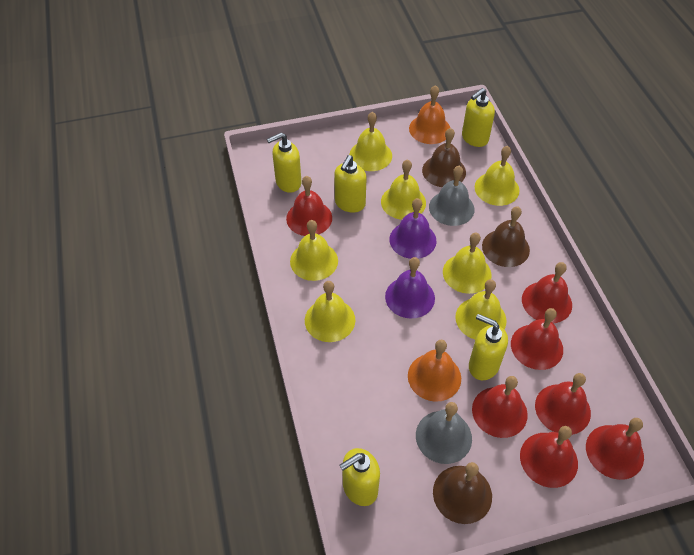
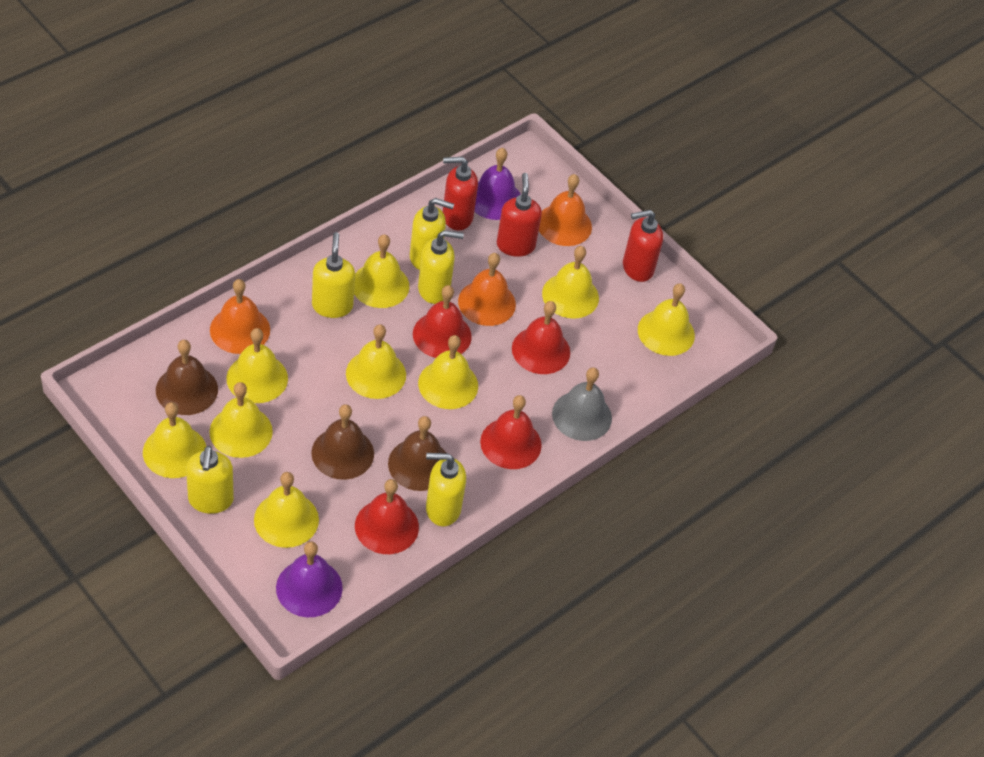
grey bell: 2 -> 1
orange bell: 2 -> 3
red bell: 7 -> 4
red soap dispenser: 0 -> 3
yellow bell: 7 -> 9

